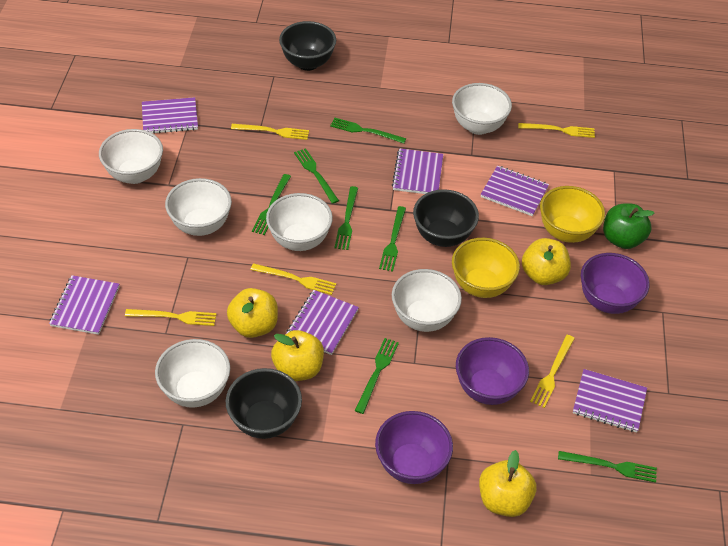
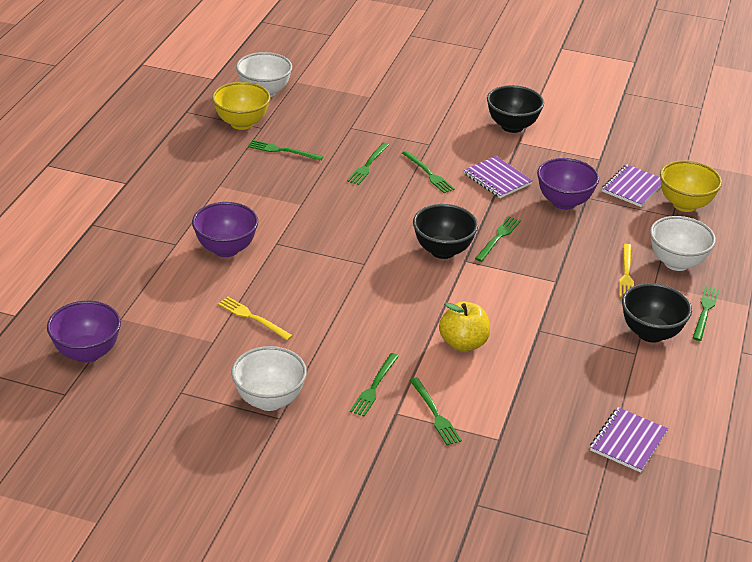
green apple: 1 -> 0
purple notebook: 6 -> 3
white bowl: 6 -> 3
yellow apple: 4 -> 1
yellow fork: 5 -> 2

